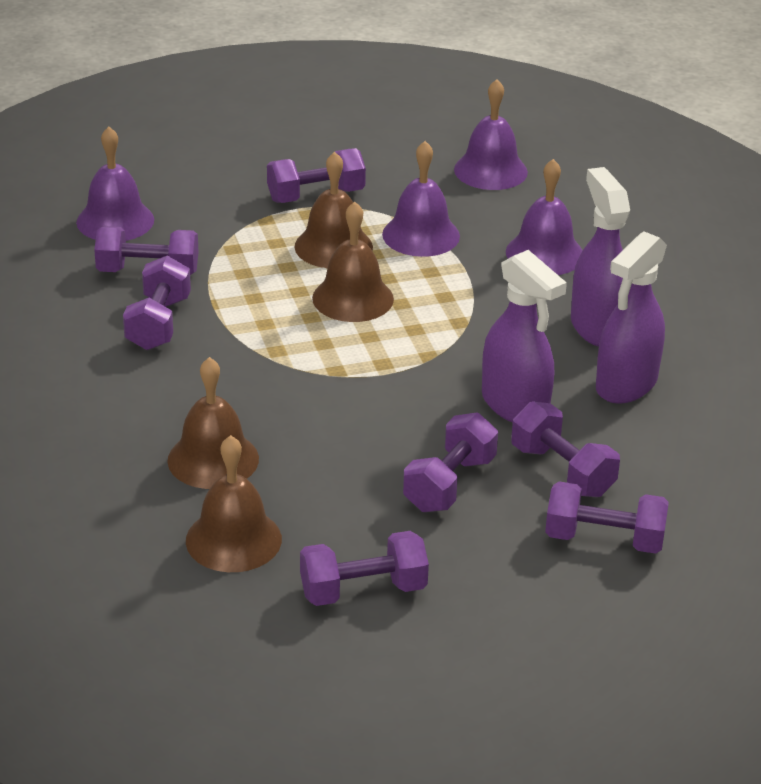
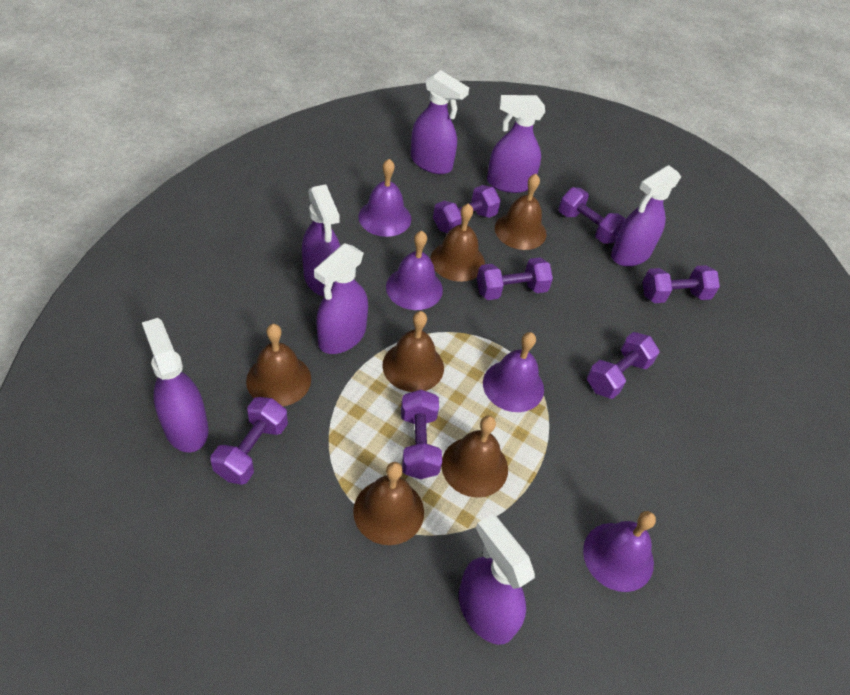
brown bell: 4 -> 6
purple spray bottle: 3 -> 7

